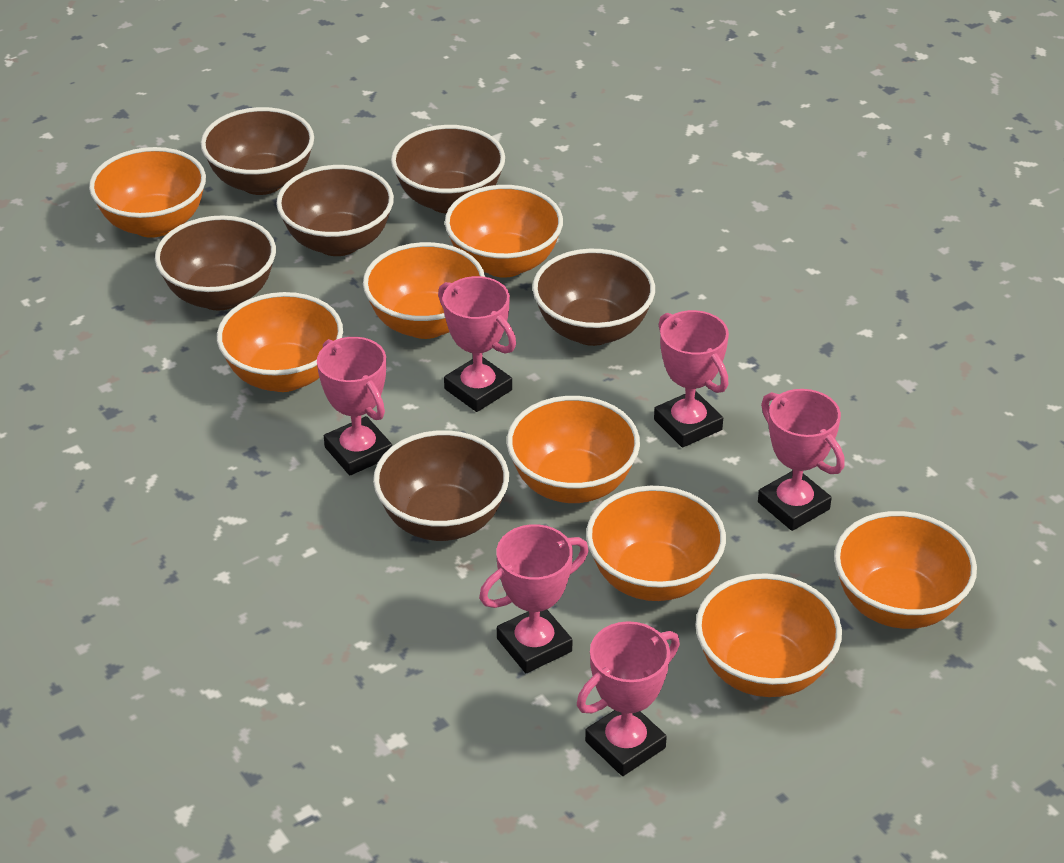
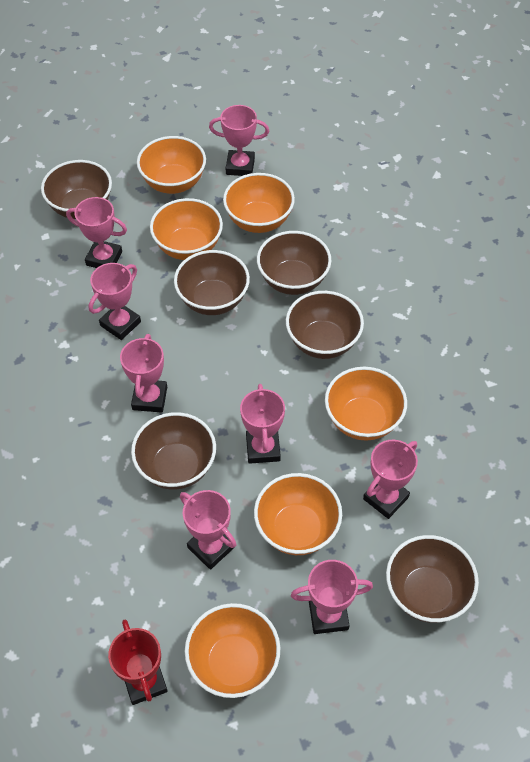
orange bowl: 8 -> 6
pink trophy: 6 -> 8
red trophy: 0 -> 1

